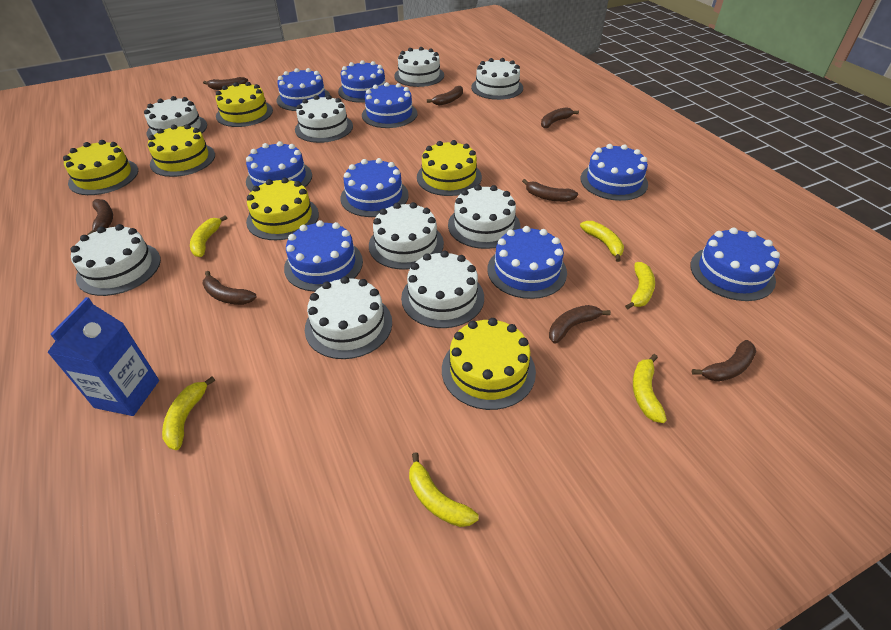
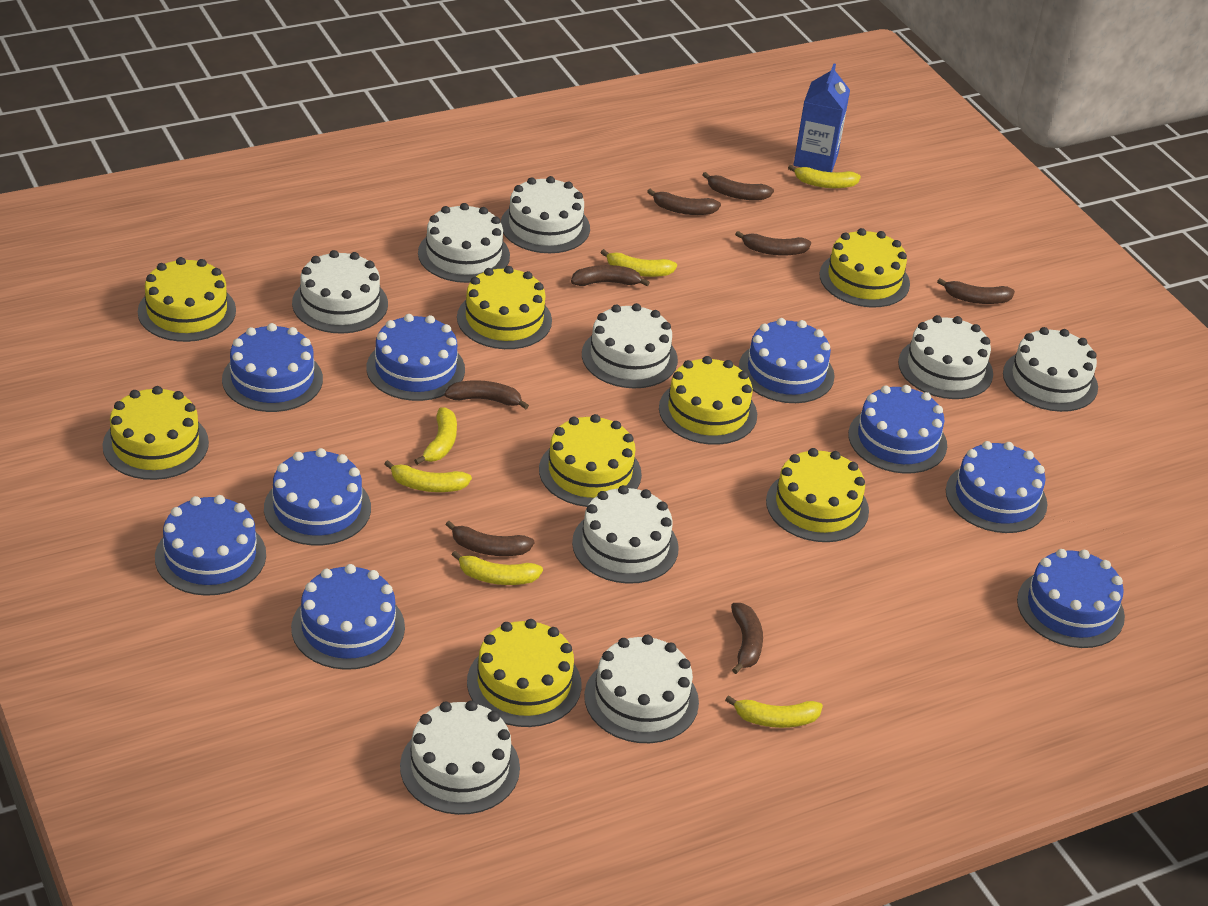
yellow cake: 6 -> 8

